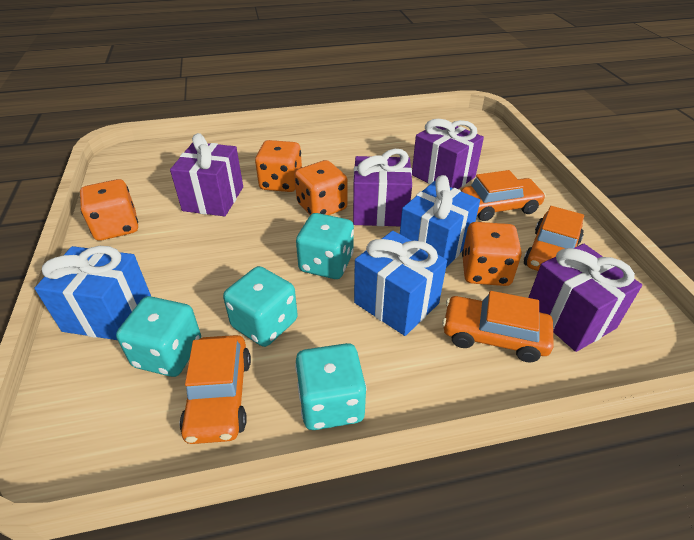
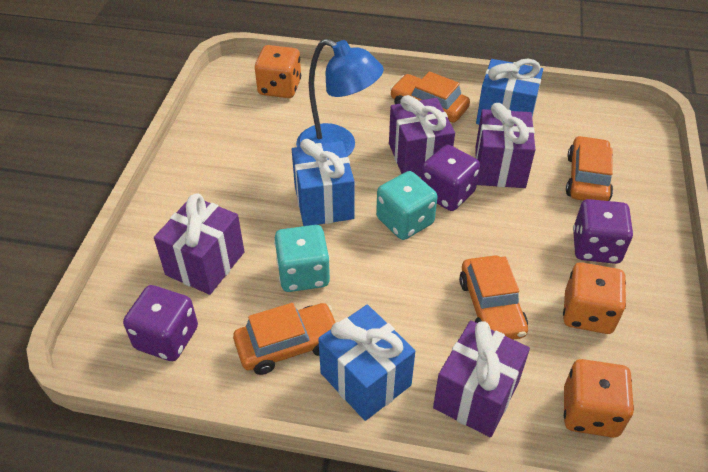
blue lamp: 0 -> 1
orange dice: 4 -> 3
purple dice: 0 -> 3
turquoise dice: 4 -> 2

